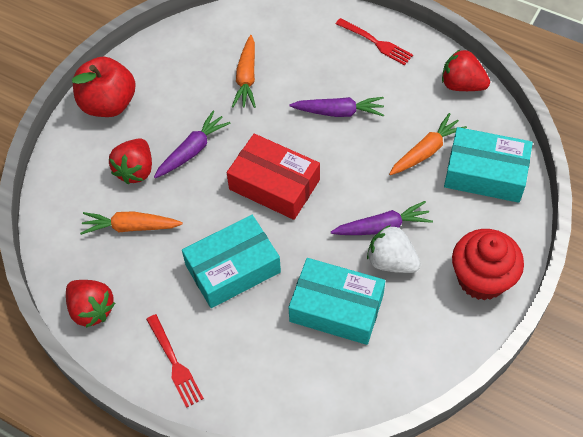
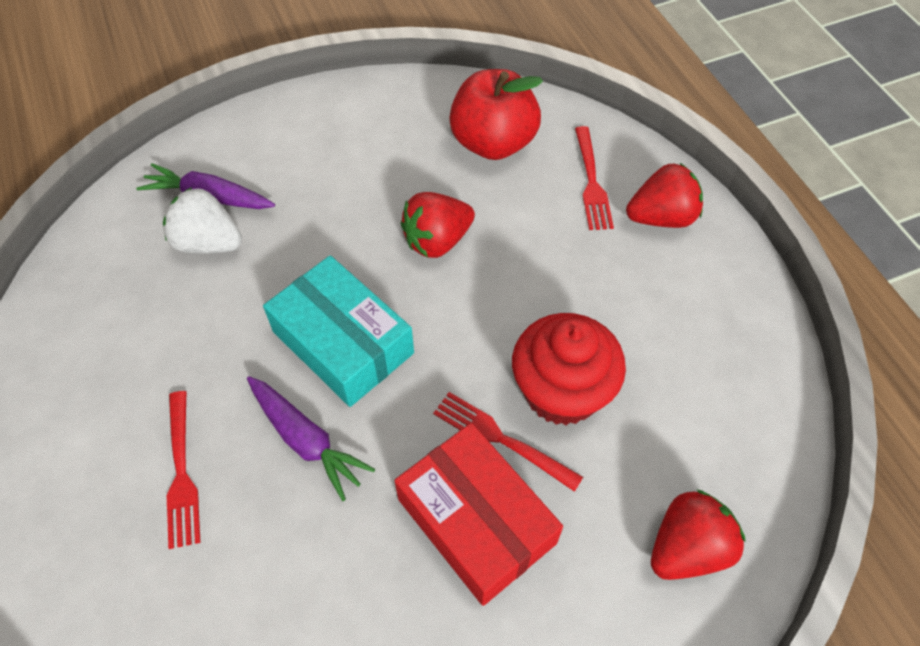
orange carrot: 3 -> 0
purple carrot: 3 -> 2
red fork: 2 -> 3
turquoise box: 3 -> 1

